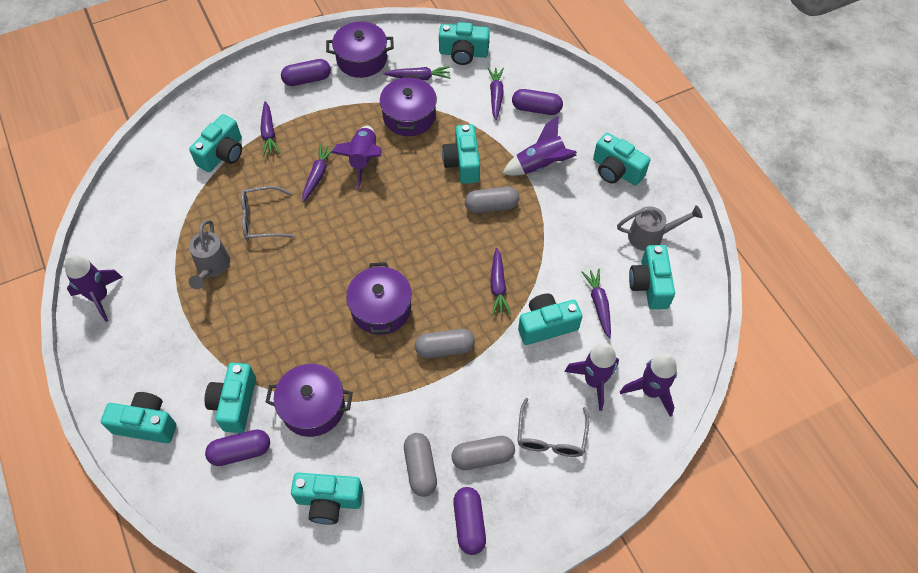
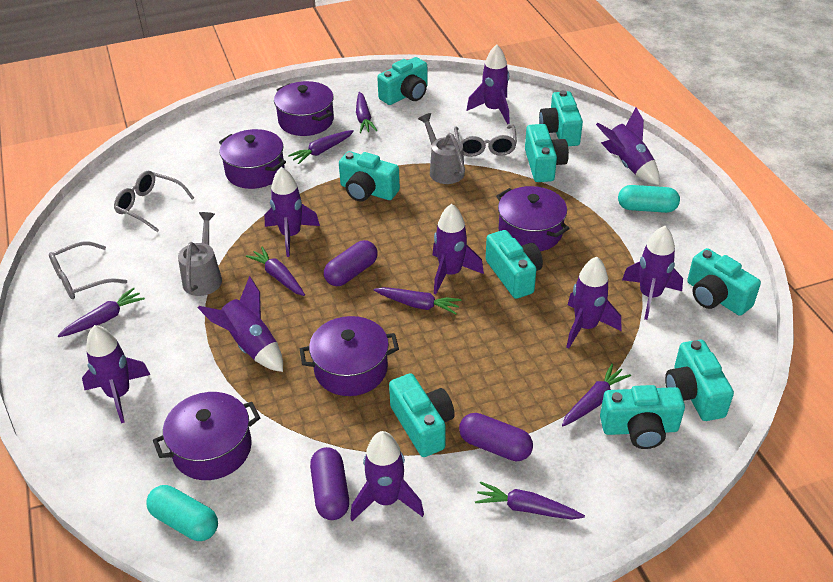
grey capsule: 4 -> 0
grey glasses: 2 -> 3
purple capsule: 4 -> 3
purple carrot: 6 -> 7
purple pot: 4 -> 5
purple rocket: 5 -> 9
turquoise capsule: 0 -> 2

